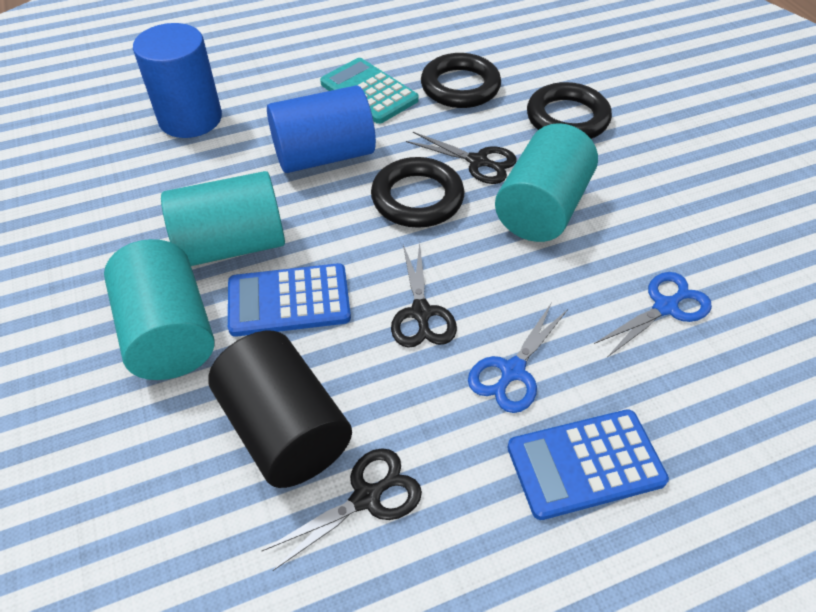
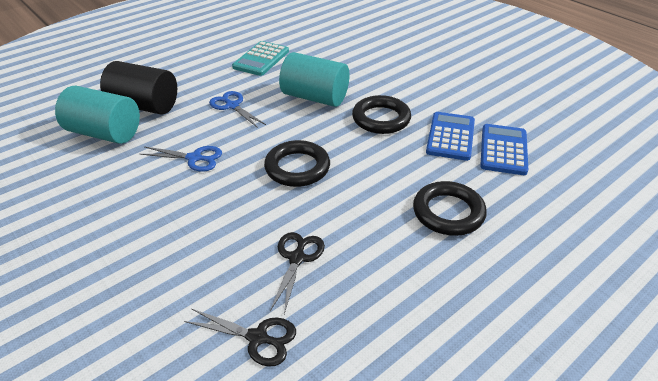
black scissors: 3 -> 2
blue cylinder: 2 -> 0
turquoise cylinder: 3 -> 2

